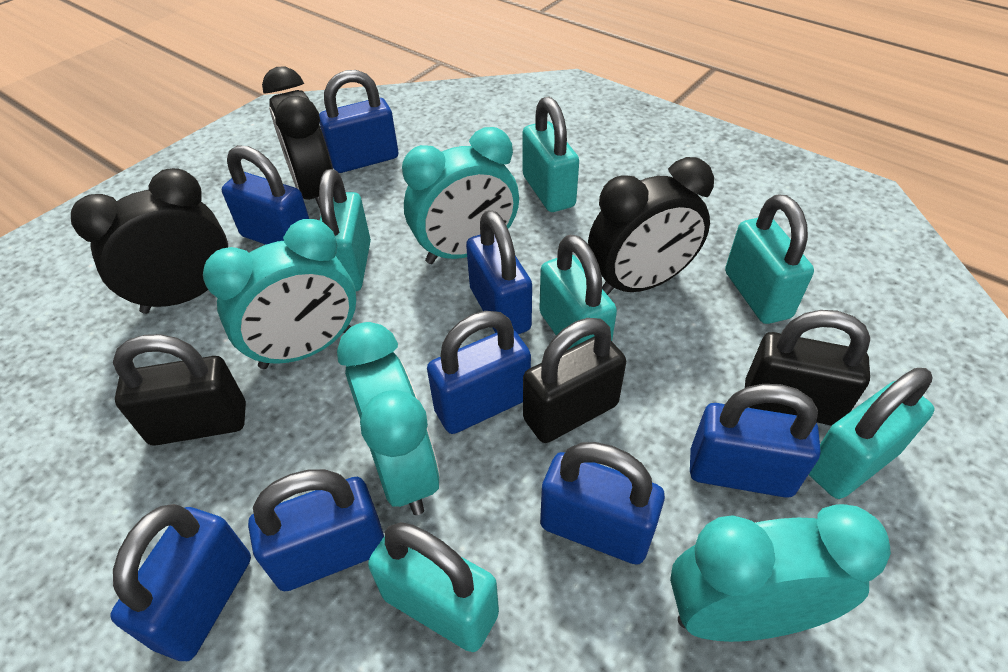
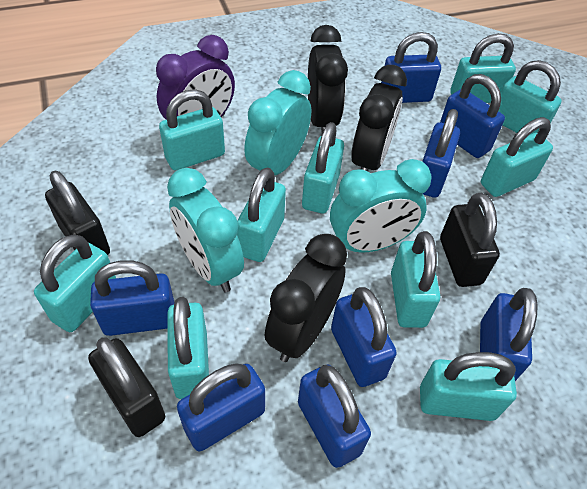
purple clock: 0 -> 1
turquoise clock: 4 -> 3
turquoise padlock: 6 -> 10

